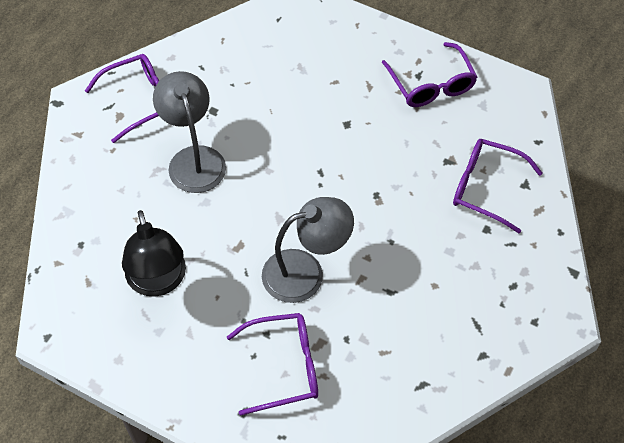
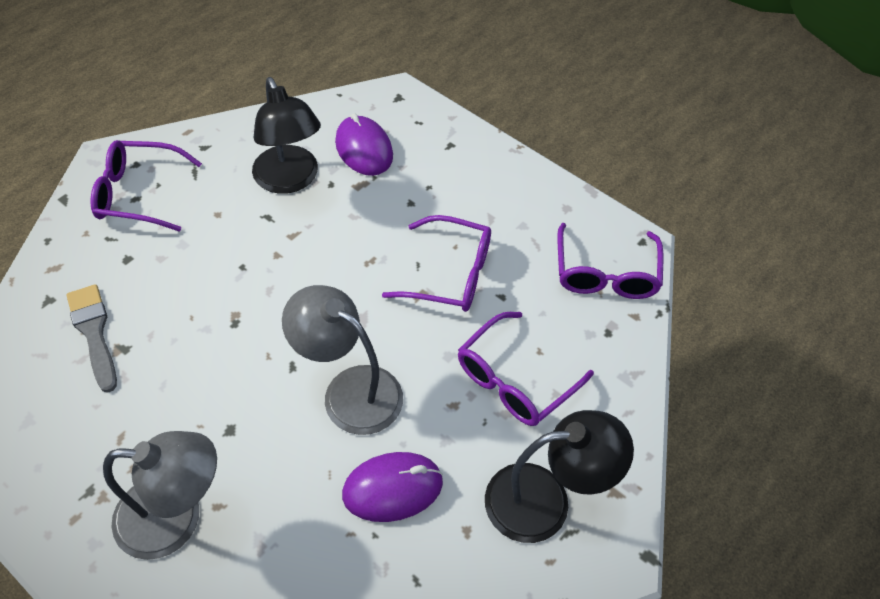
black lamp: 1 -> 2
grey brush: 0 -> 1
purple mouse: 0 -> 2

